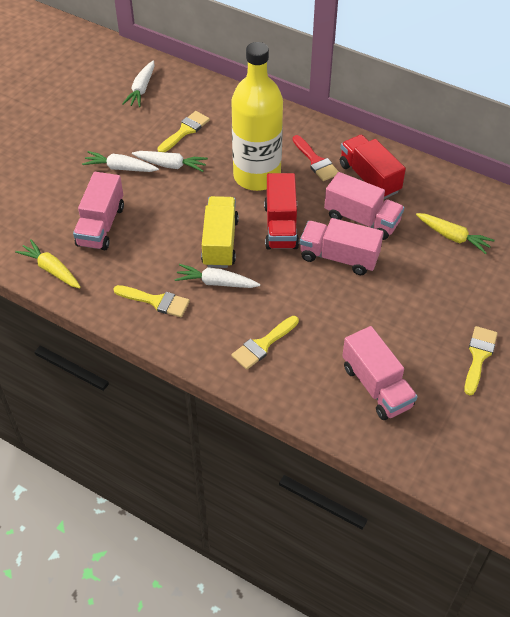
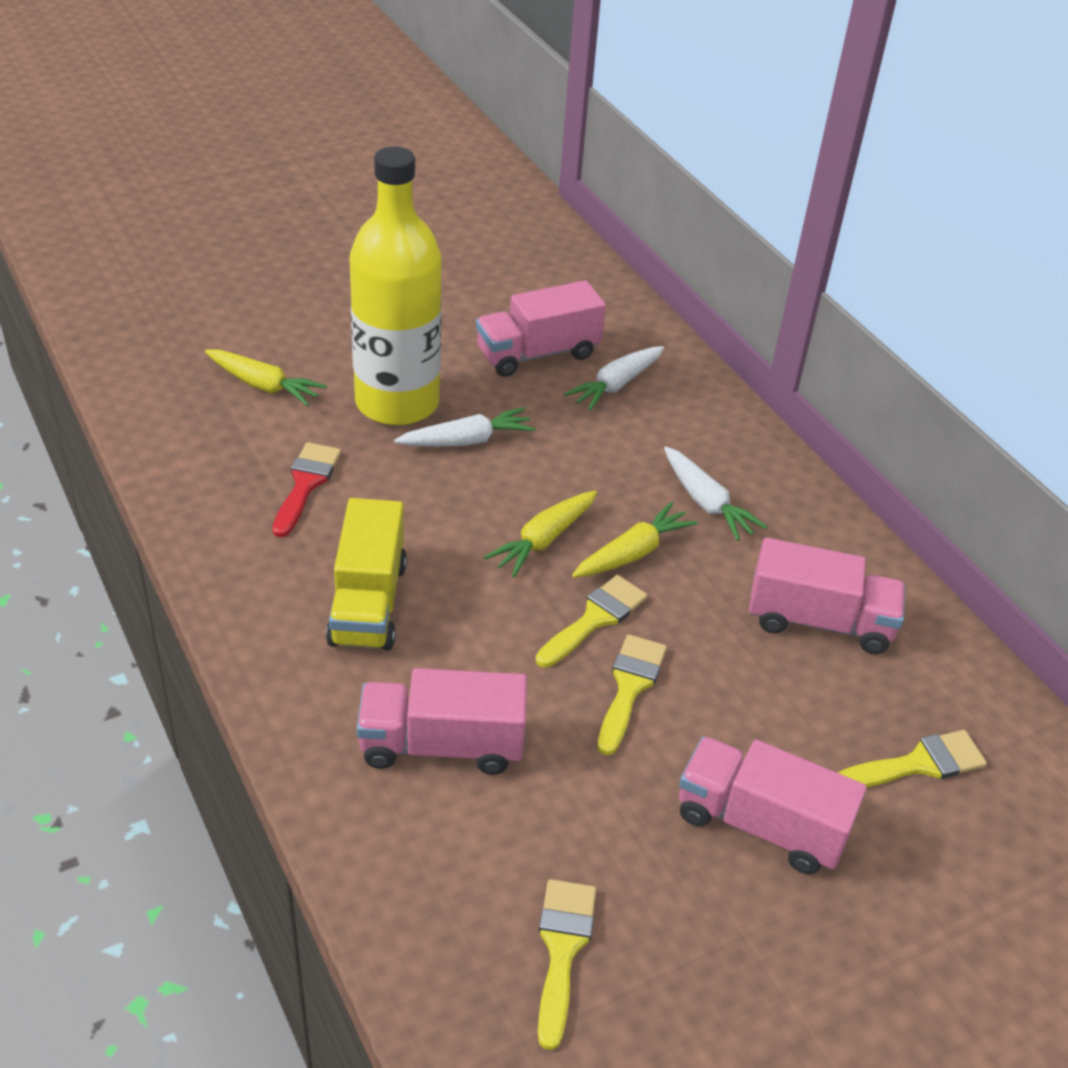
red truck: 2 -> 0
white carrot: 4 -> 3
yellow carrot: 2 -> 3

